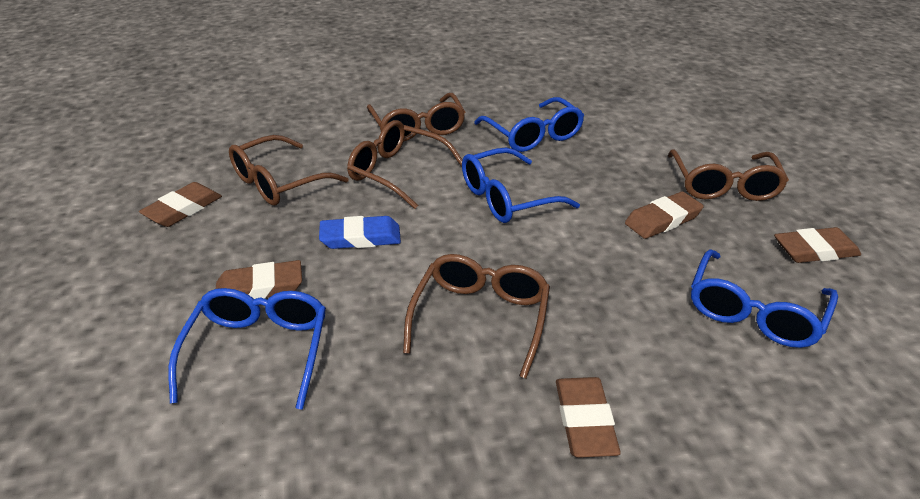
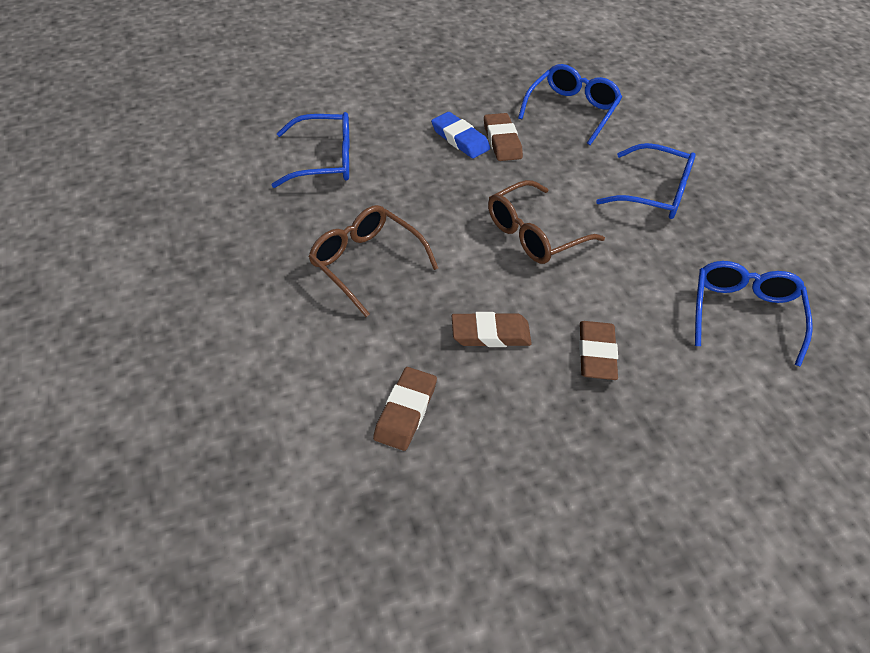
brown eraser: 5 -> 4
brown glasses: 5 -> 2

